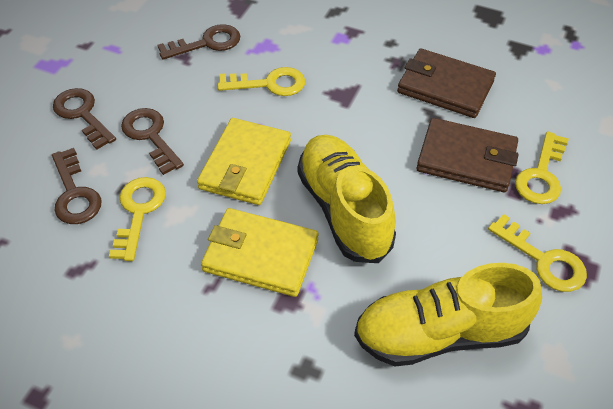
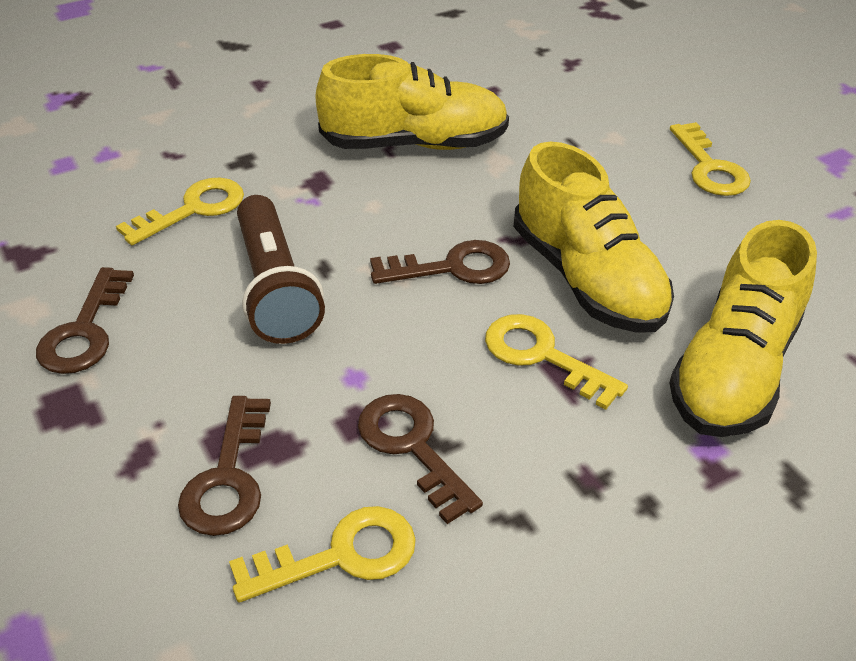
brown flashlight: 0 -> 1
brown wallet: 2 -> 0
yellow shoe: 2 -> 3
yellow wallet: 2 -> 0

